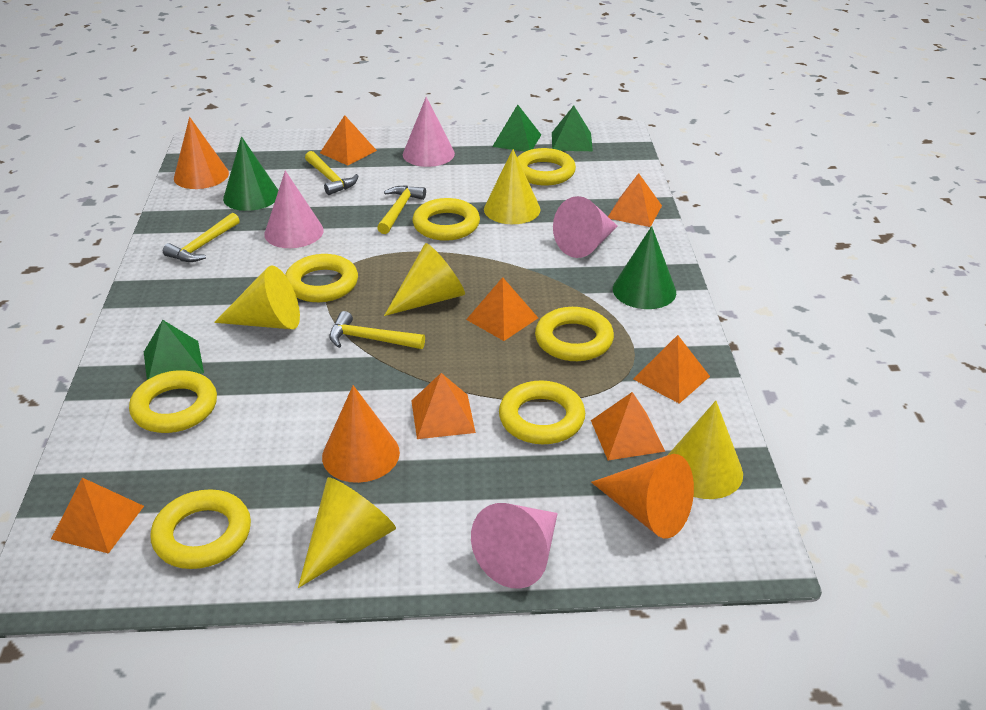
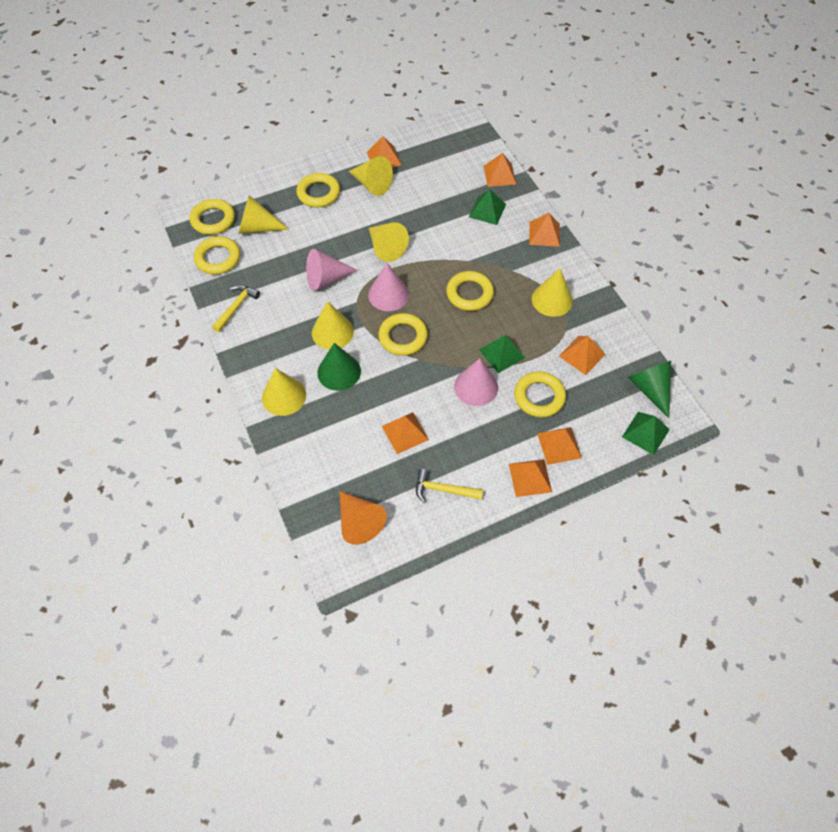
orange cone: 3 -> 1
pink cone: 4 -> 3
yellow cone: 5 -> 6
yellow hammer: 4 -> 2
yellow ring: 7 -> 6

